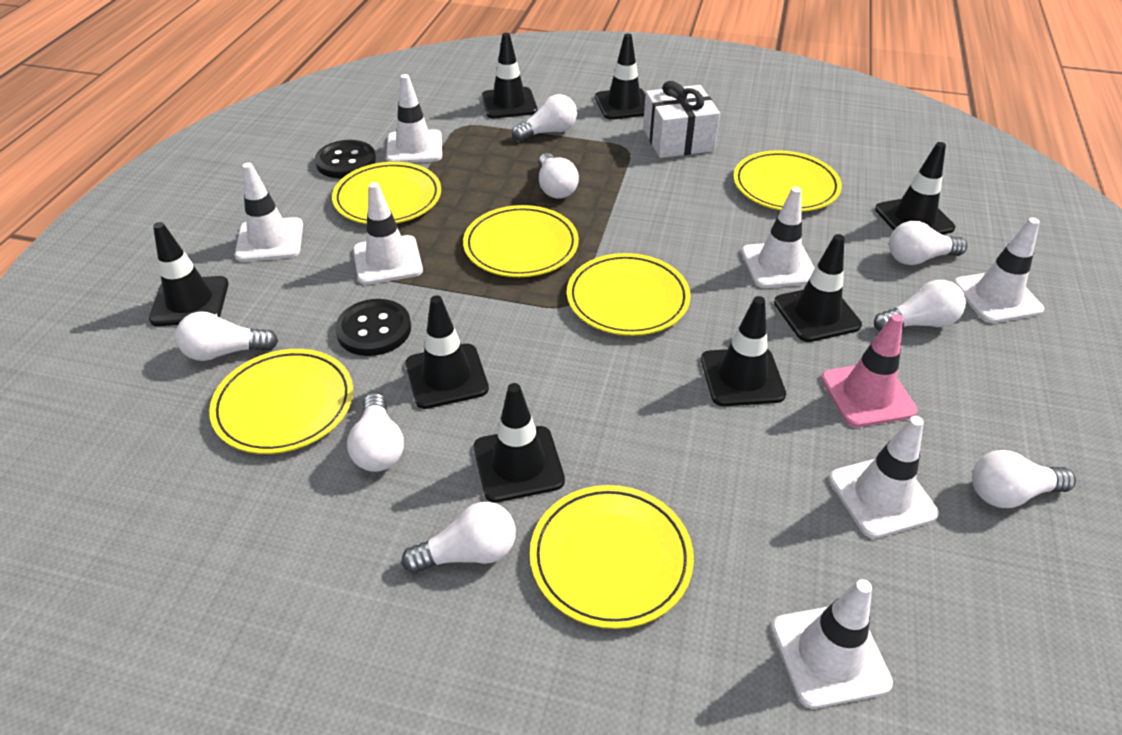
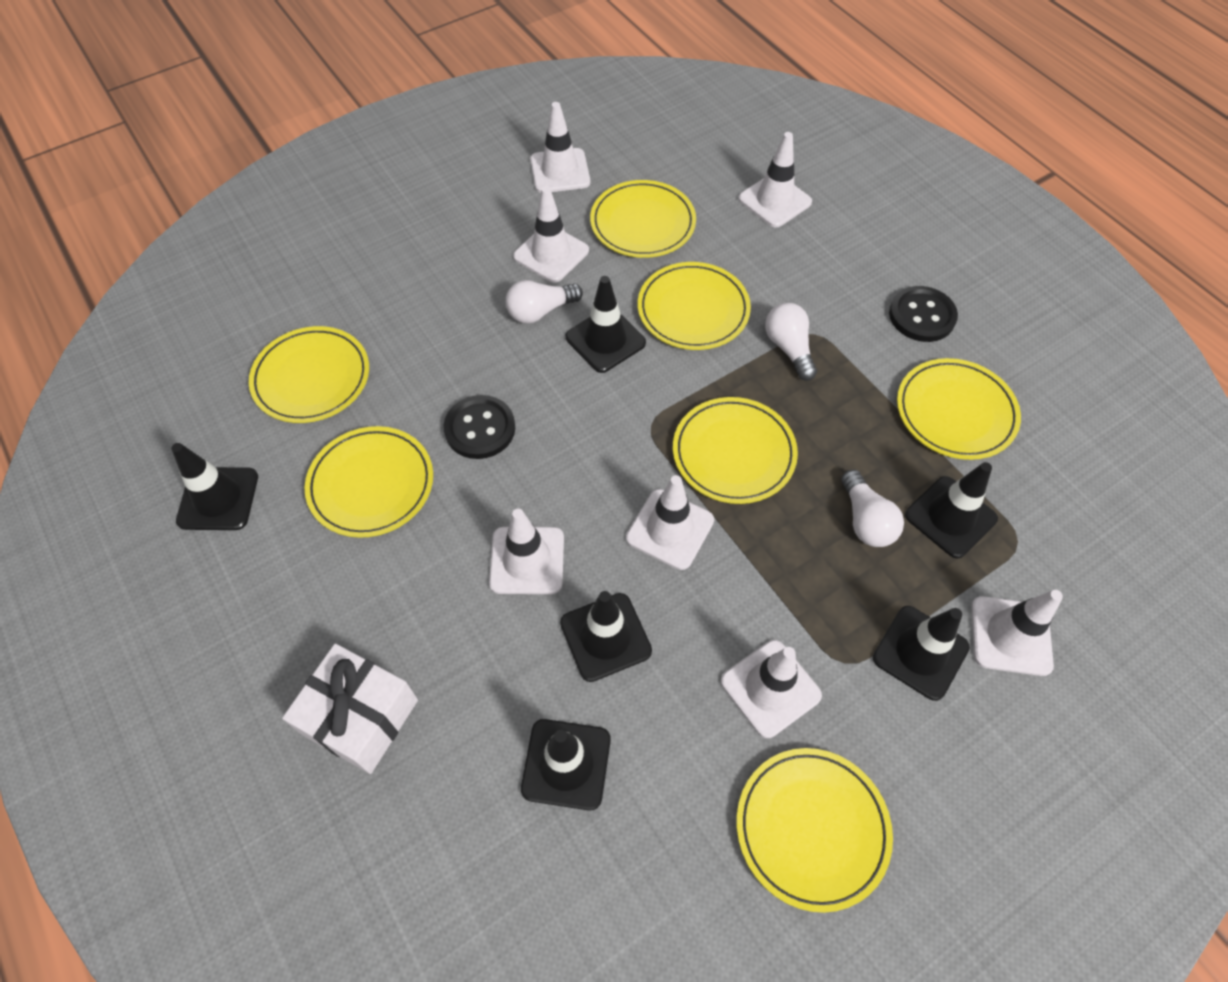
black traffic cone: 8 -> 6
pink traffic cone: 1 -> 0
white light bulb: 8 -> 3
yellow plate: 6 -> 7

